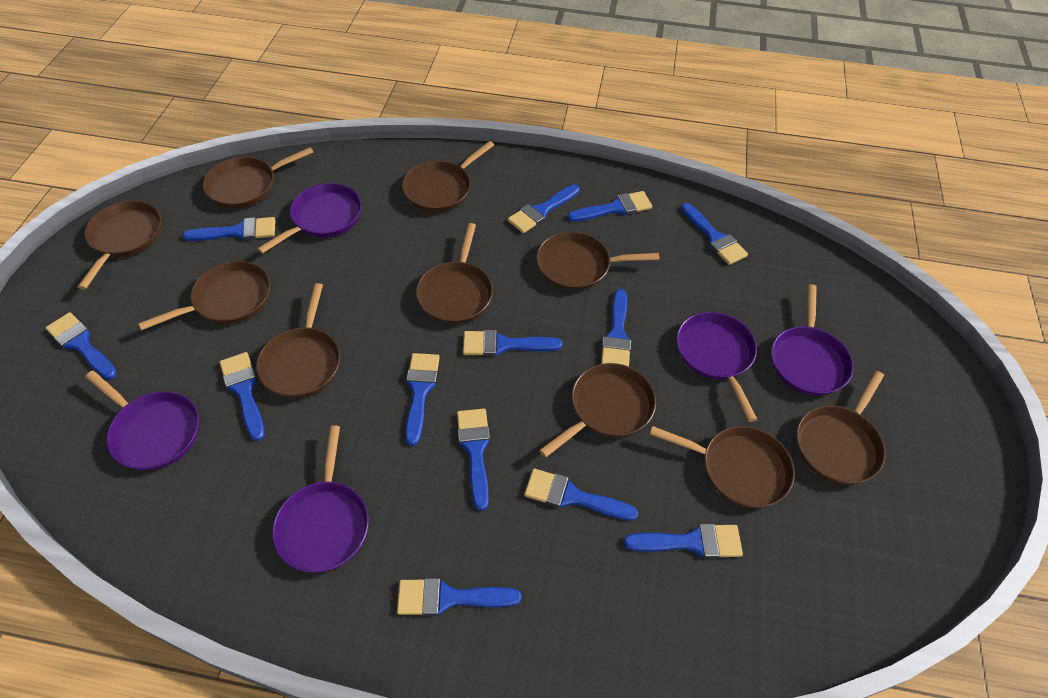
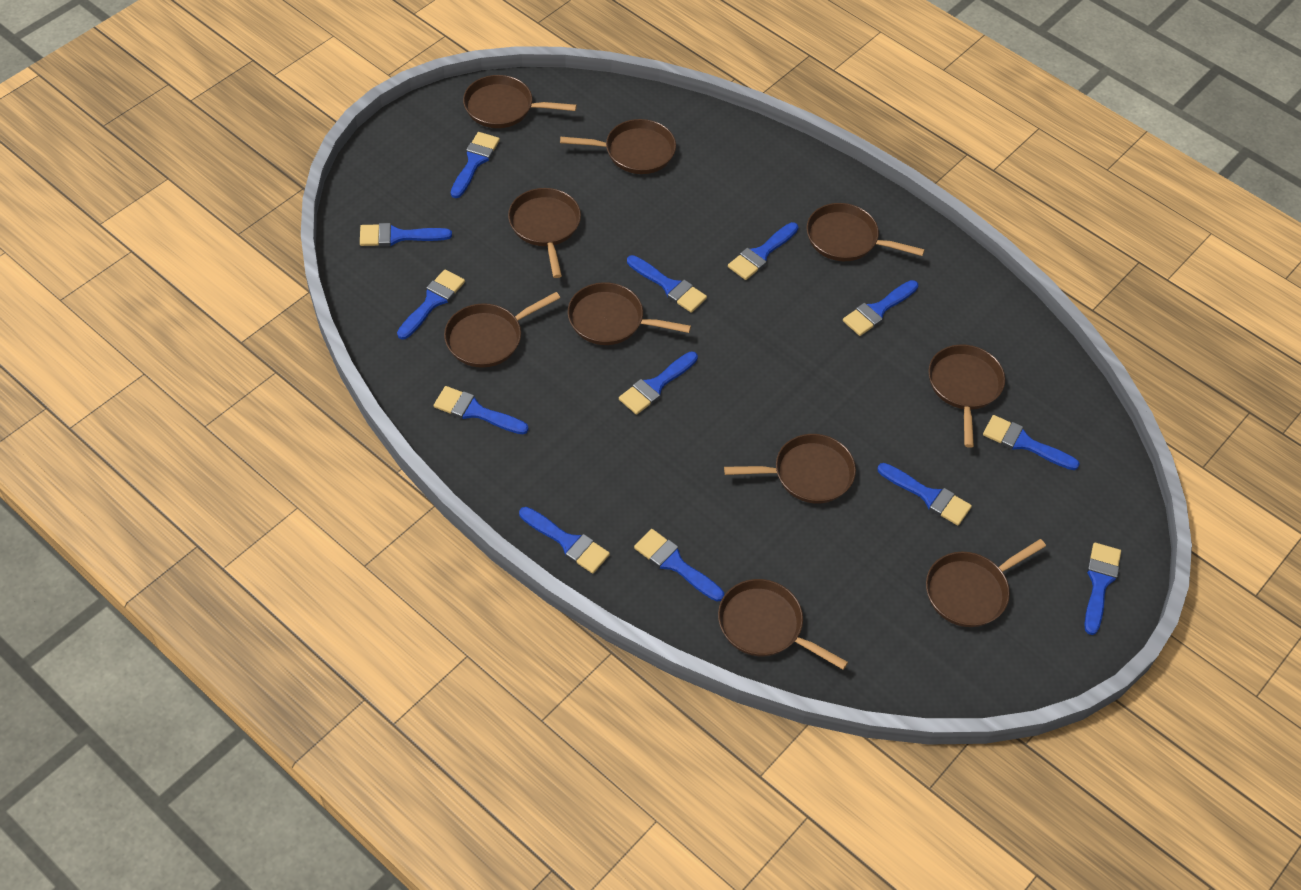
purple pan: 5 -> 0

